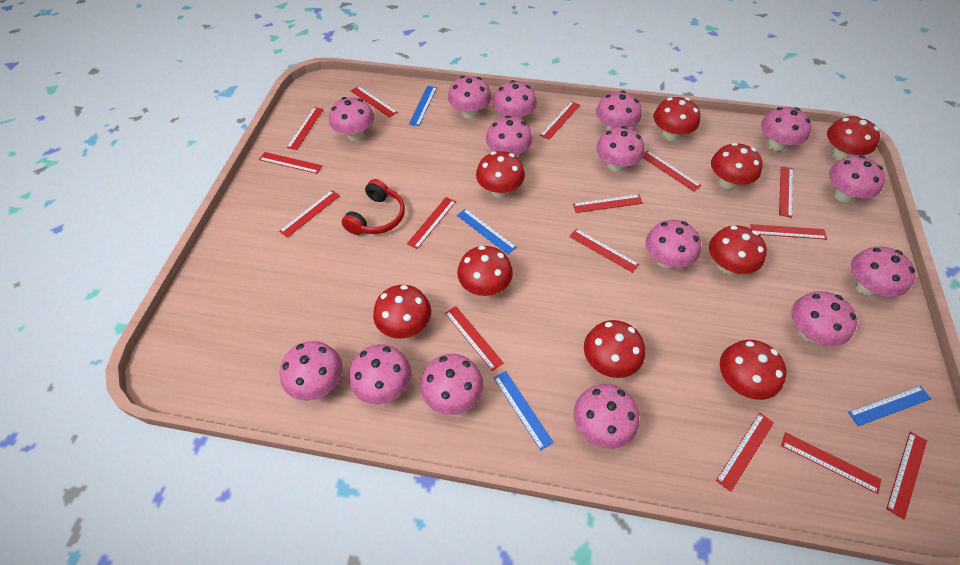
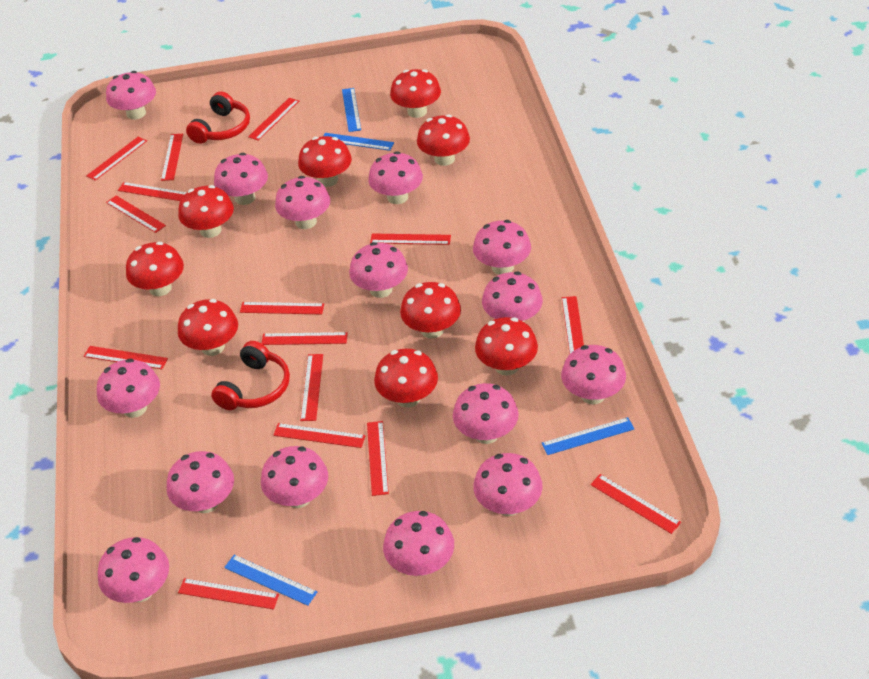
red headphones: 1 -> 2

